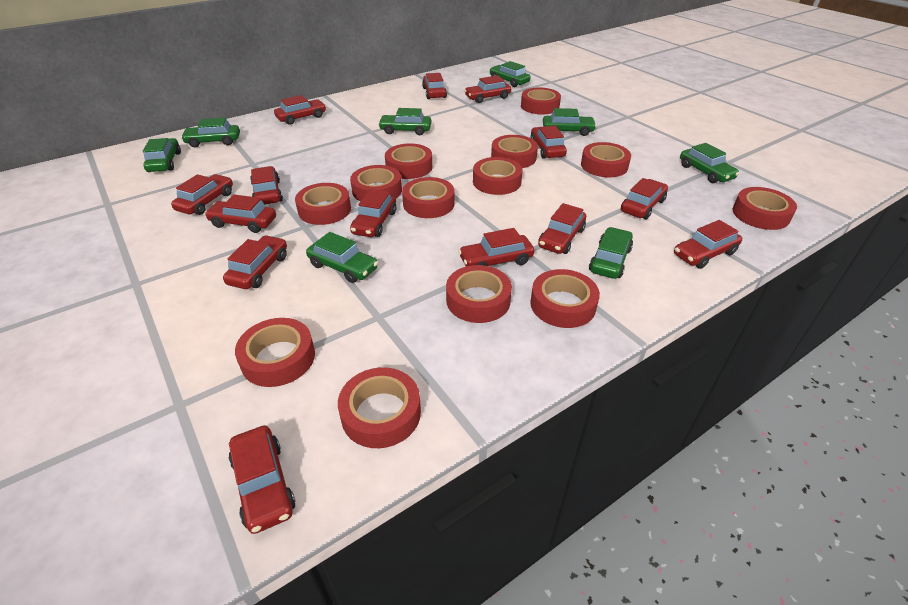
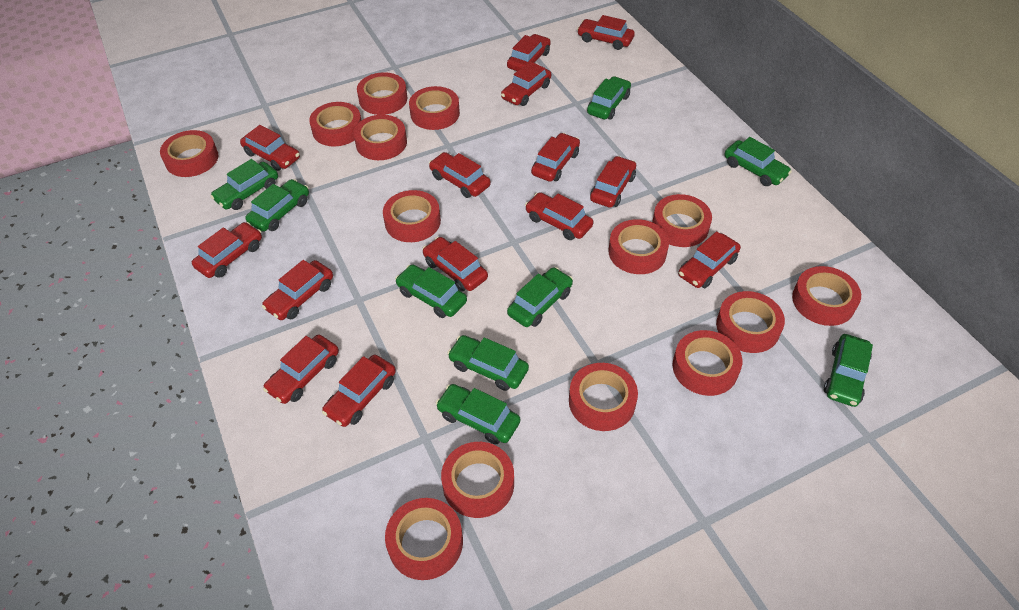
green car: 8 -> 9
red tape: 13 -> 14

